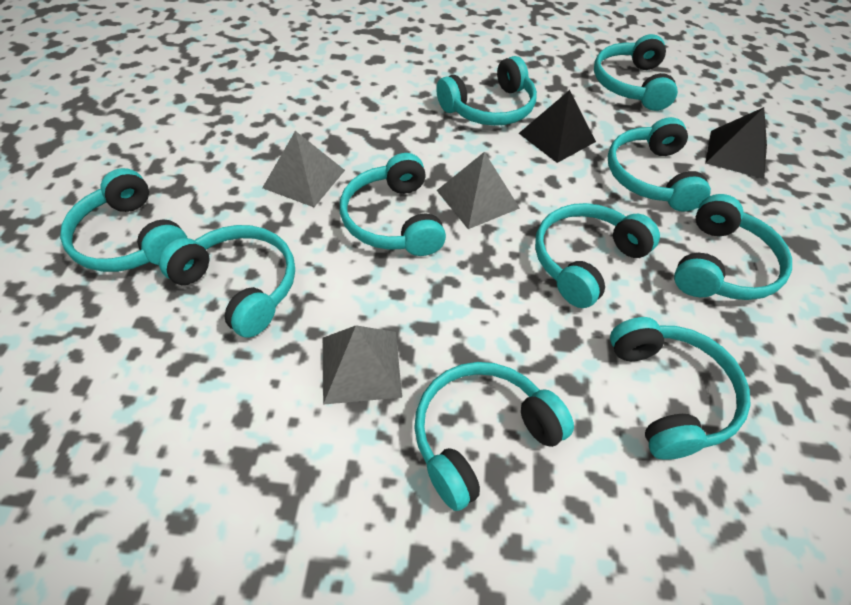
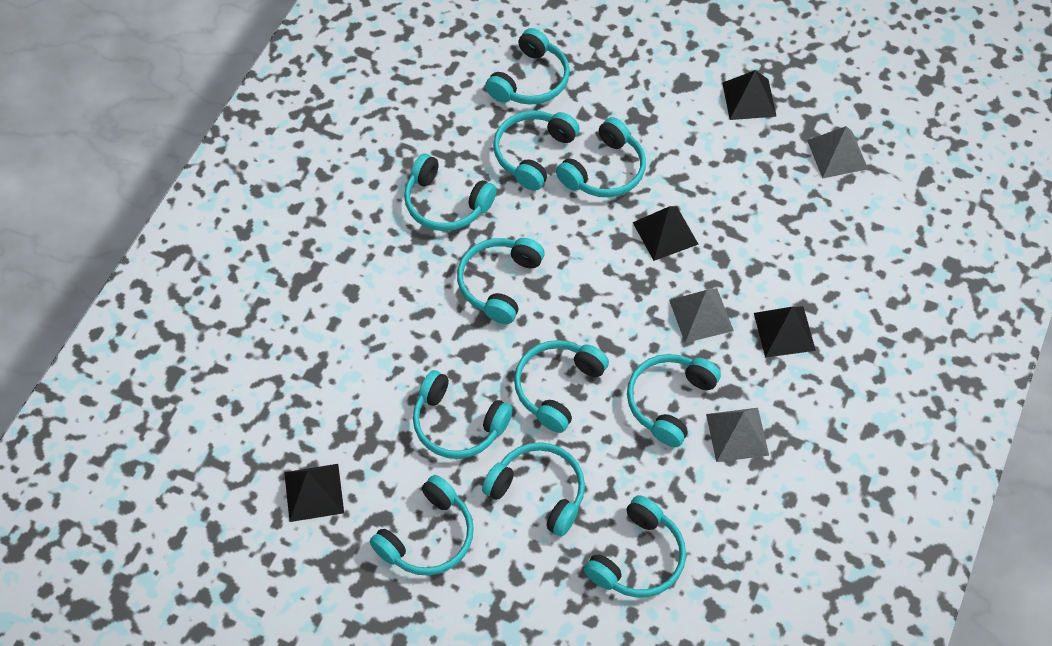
black pyramid: 2 -> 4
turquoise headphones: 10 -> 11

